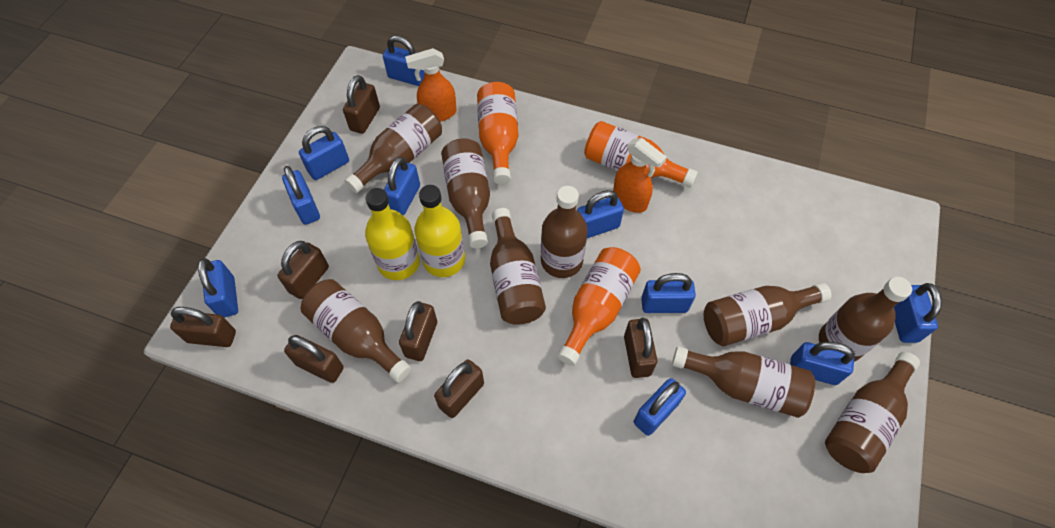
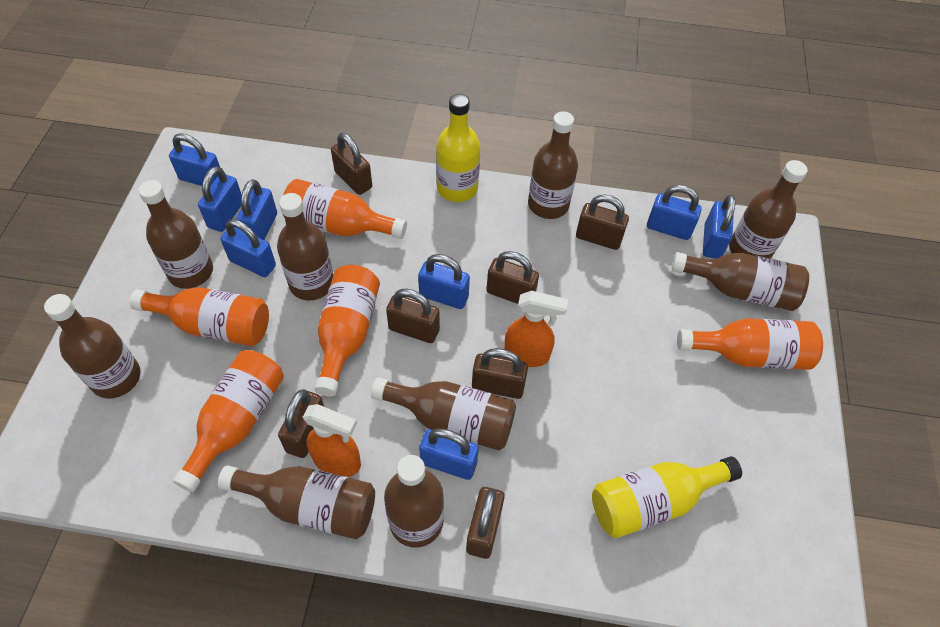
blue padlock: 10 -> 8
orange bottle: 3 -> 5

